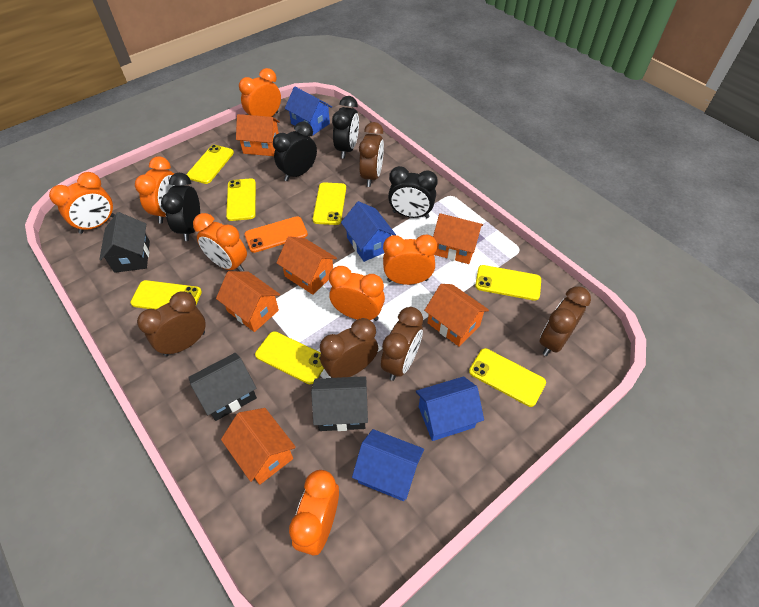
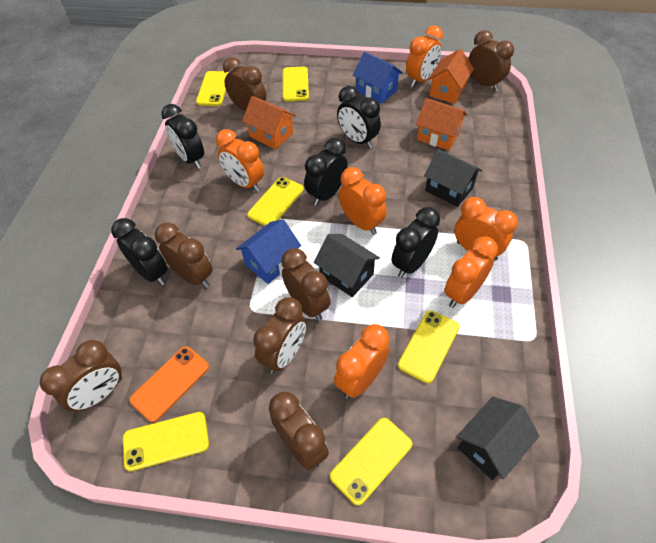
black clock: 4 -> 5
blue house: 4 -> 2
brown clock: 5 -> 7
orange clock: 7 -> 6
orange house: 6 -> 3
yellow phone: 7 -> 6

